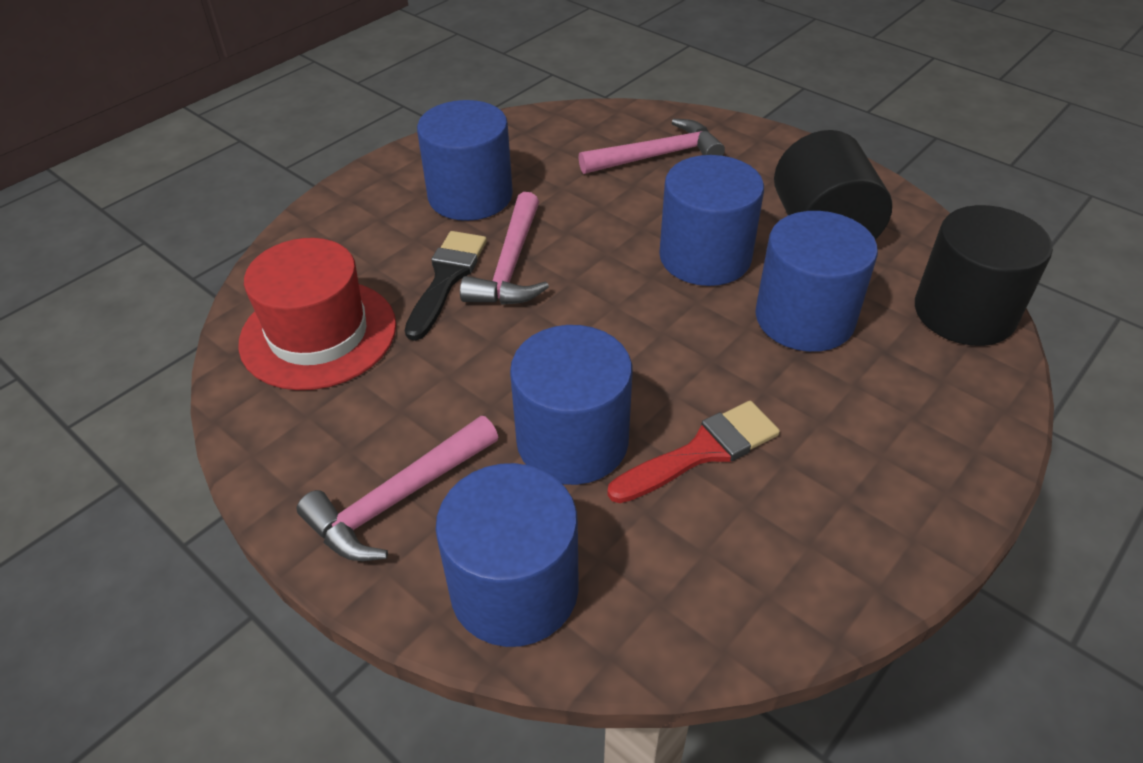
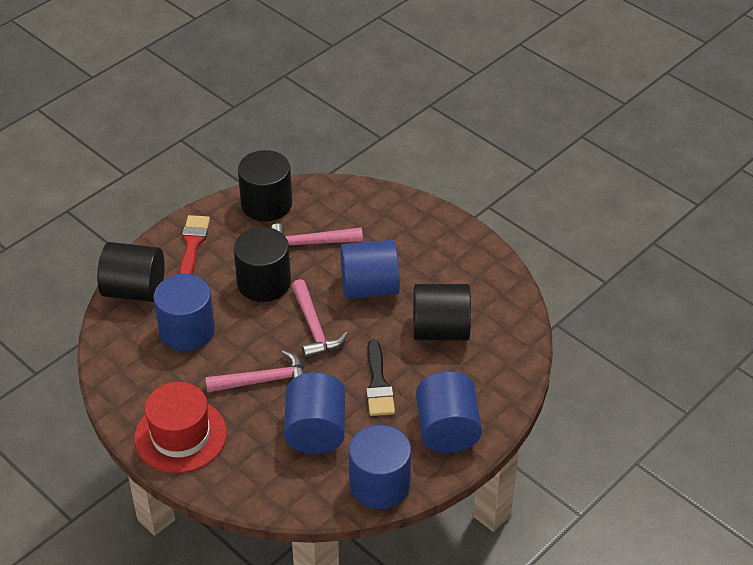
black cylinder: 2 -> 4

